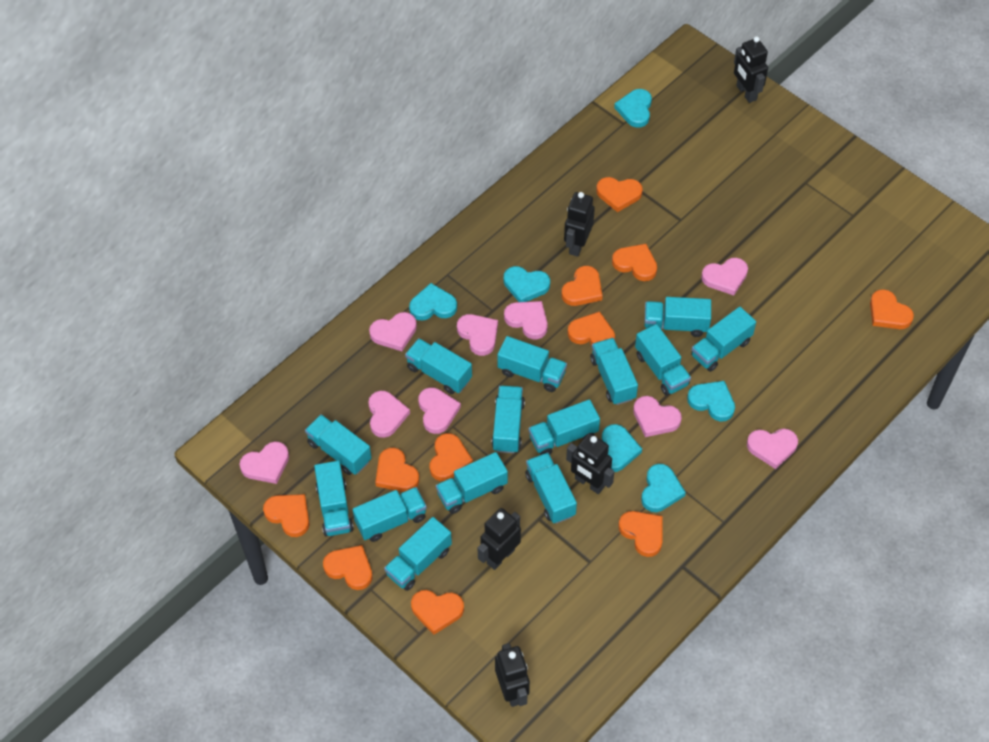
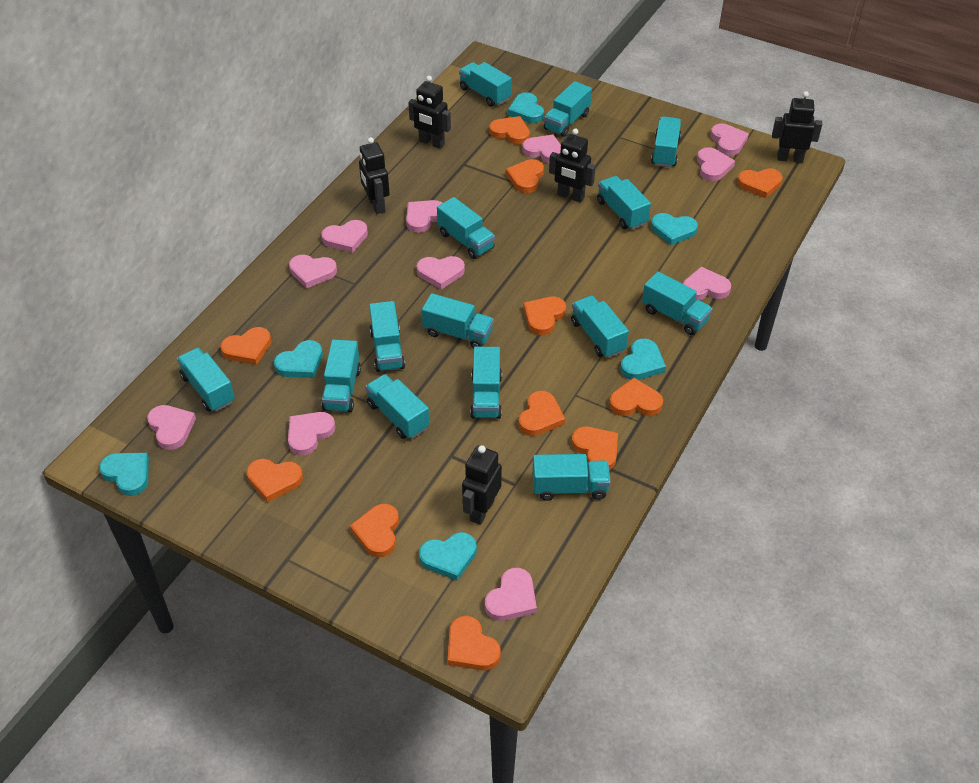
pink heart: 9 -> 11

